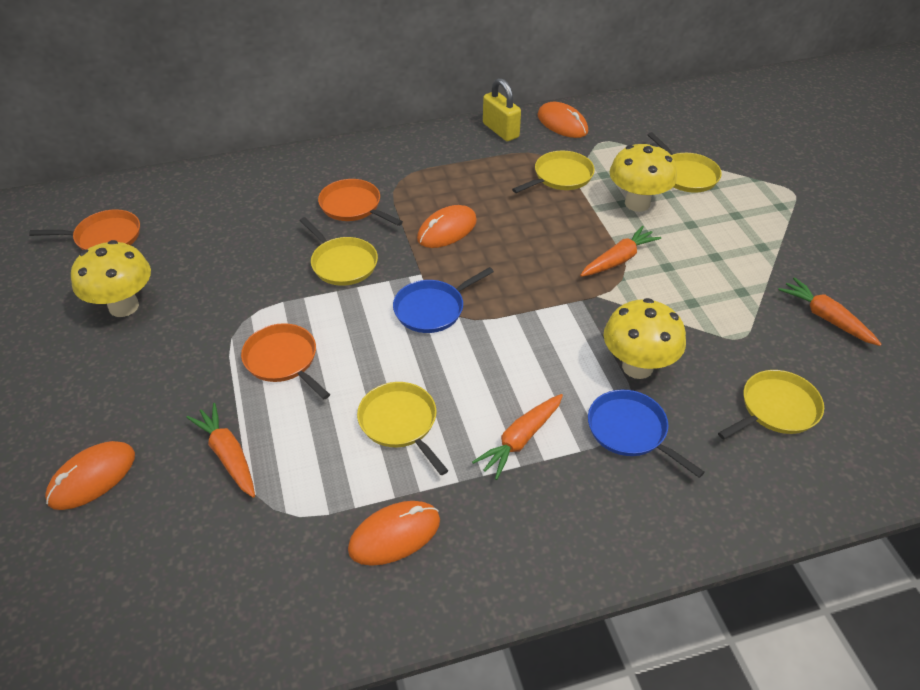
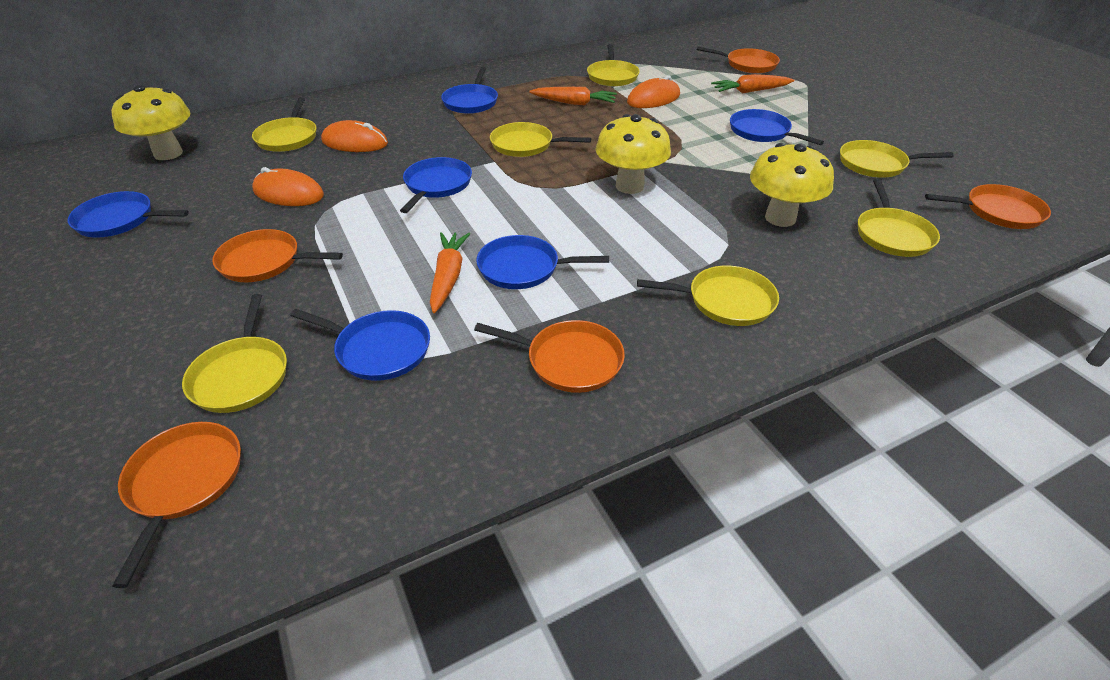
blue pan: 2 -> 6
orange carrot: 4 -> 3
orange mouse: 4 -> 3
orange pan: 3 -> 5
yellow padlock: 1 -> 0
yellow pan: 5 -> 7

